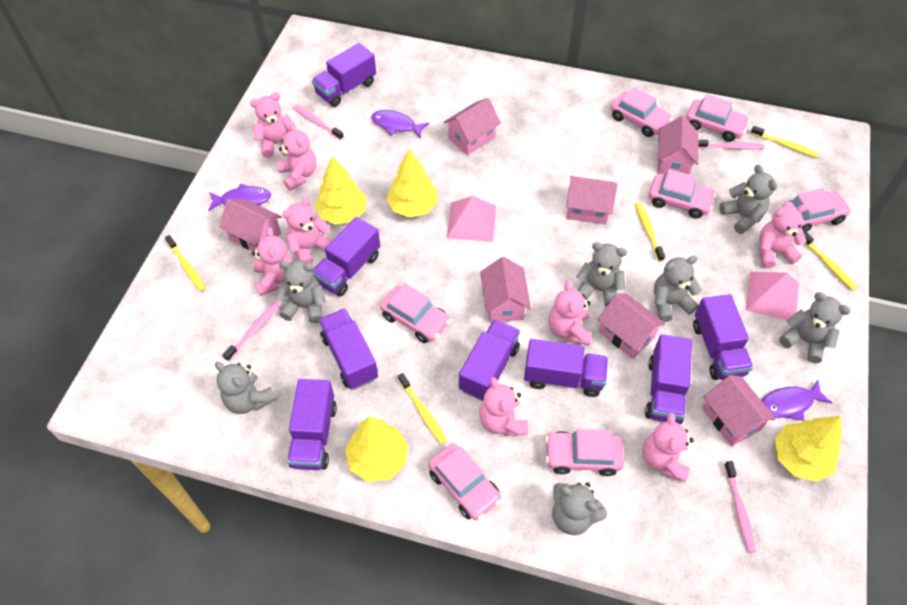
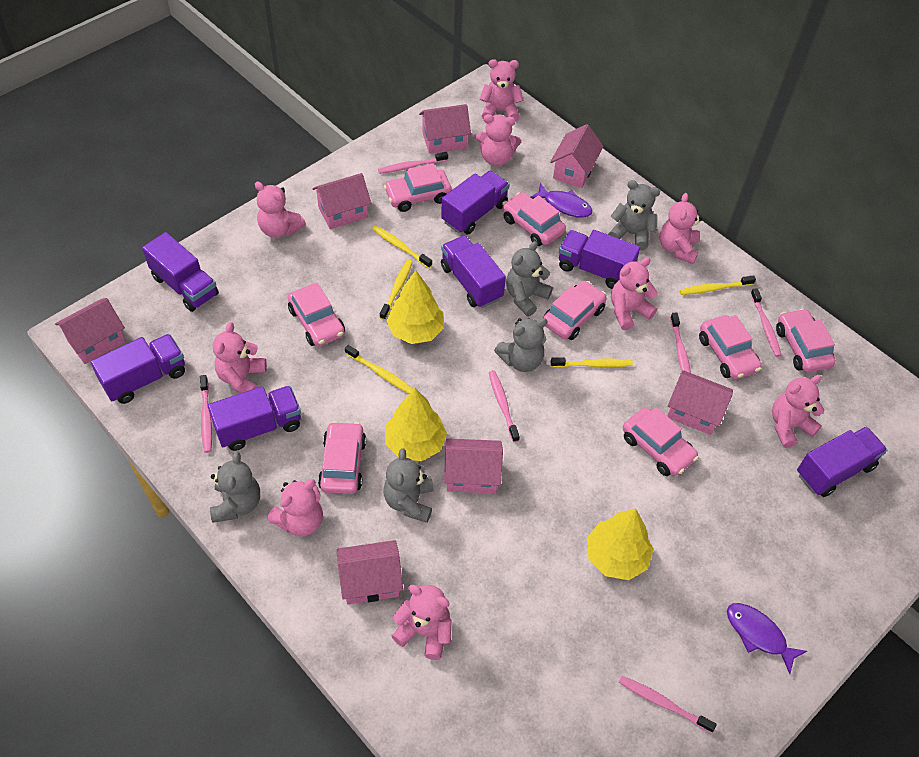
grey teddy bear: 7 -> 5
pink car: 7 -> 8
pink pyramid: 2 -> 0
pink teddy bear: 8 -> 9
pink toothbrush: 4 -> 6
purple fish: 3 -> 2
purple truck: 8 -> 7
yellow tree: 4 -> 3

